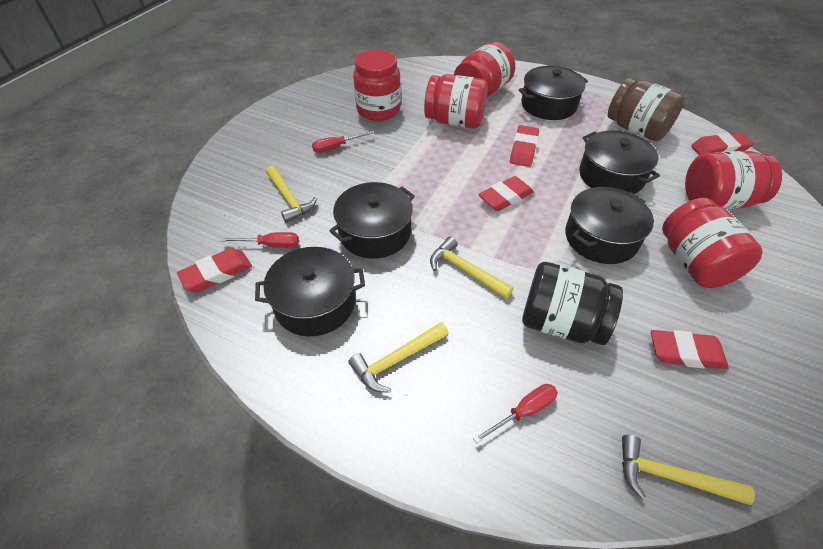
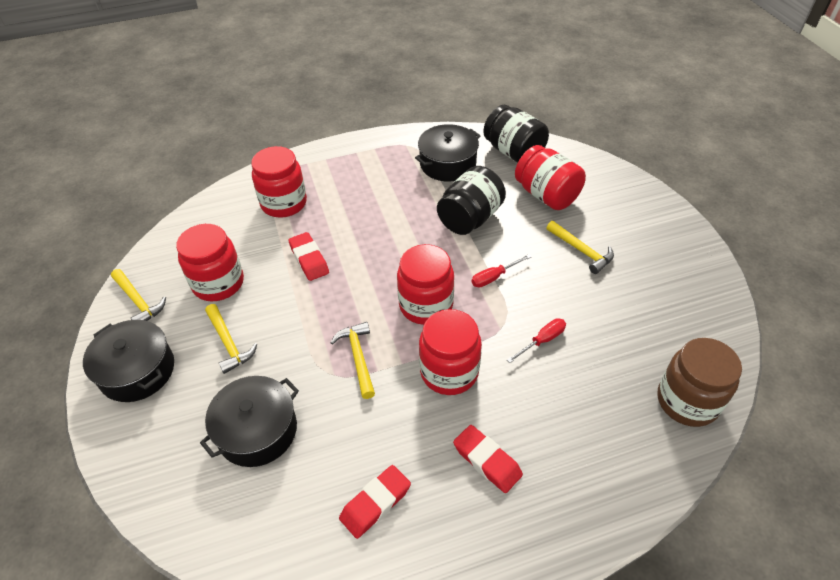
black jar: 1 -> 2
black pot: 5 -> 3
red eraser: 5 -> 3
red screwdriver: 3 -> 2

